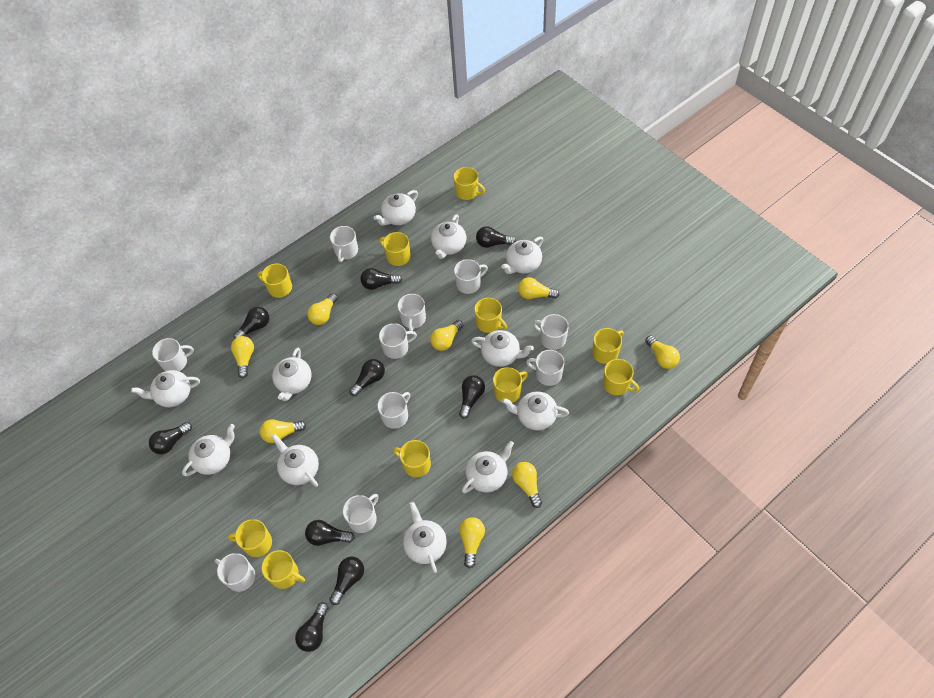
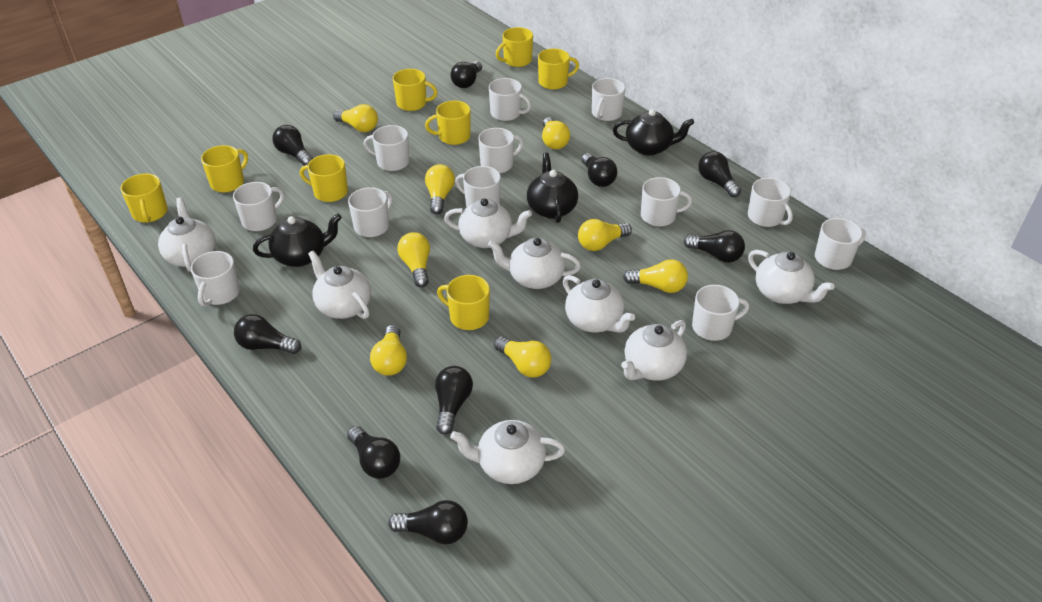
black teapot: 0 -> 3
white mug: 10 -> 12
white teapot: 11 -> 8
yellow mug: 10 -> 8

